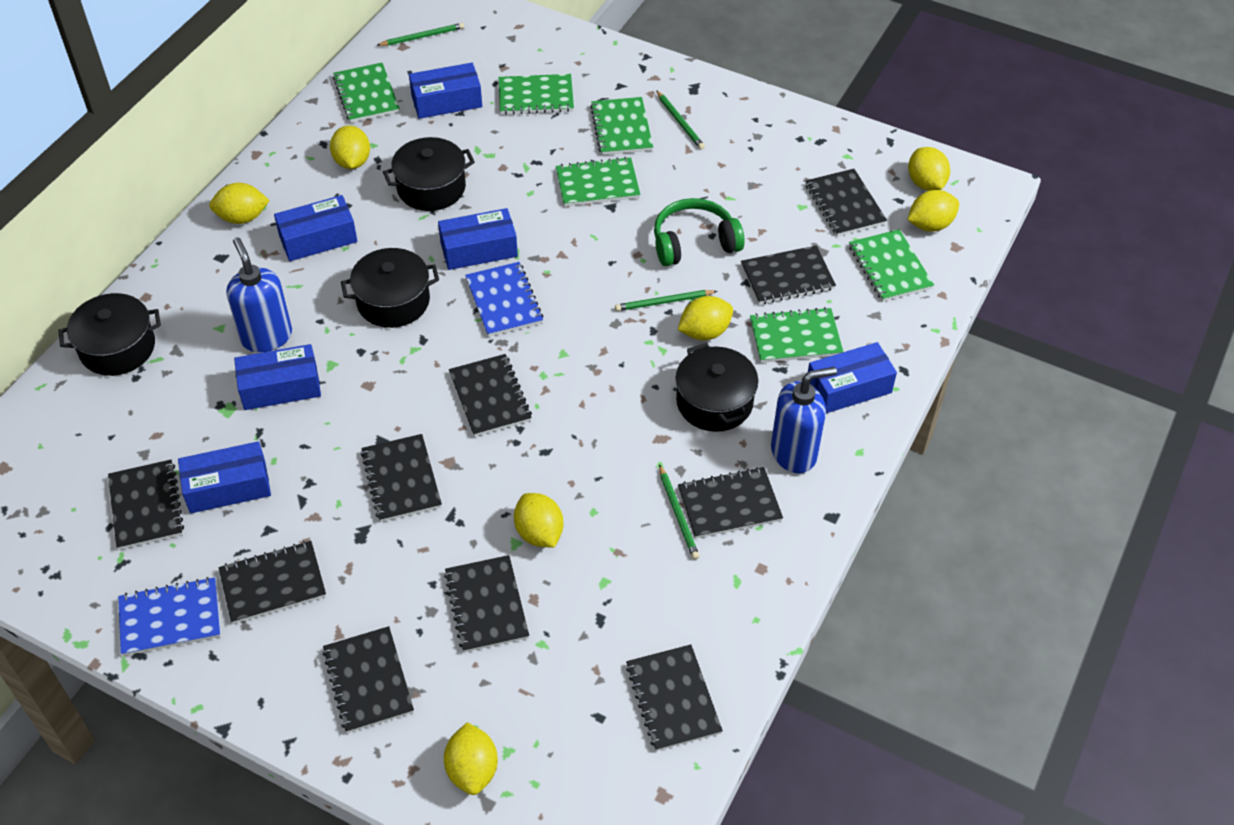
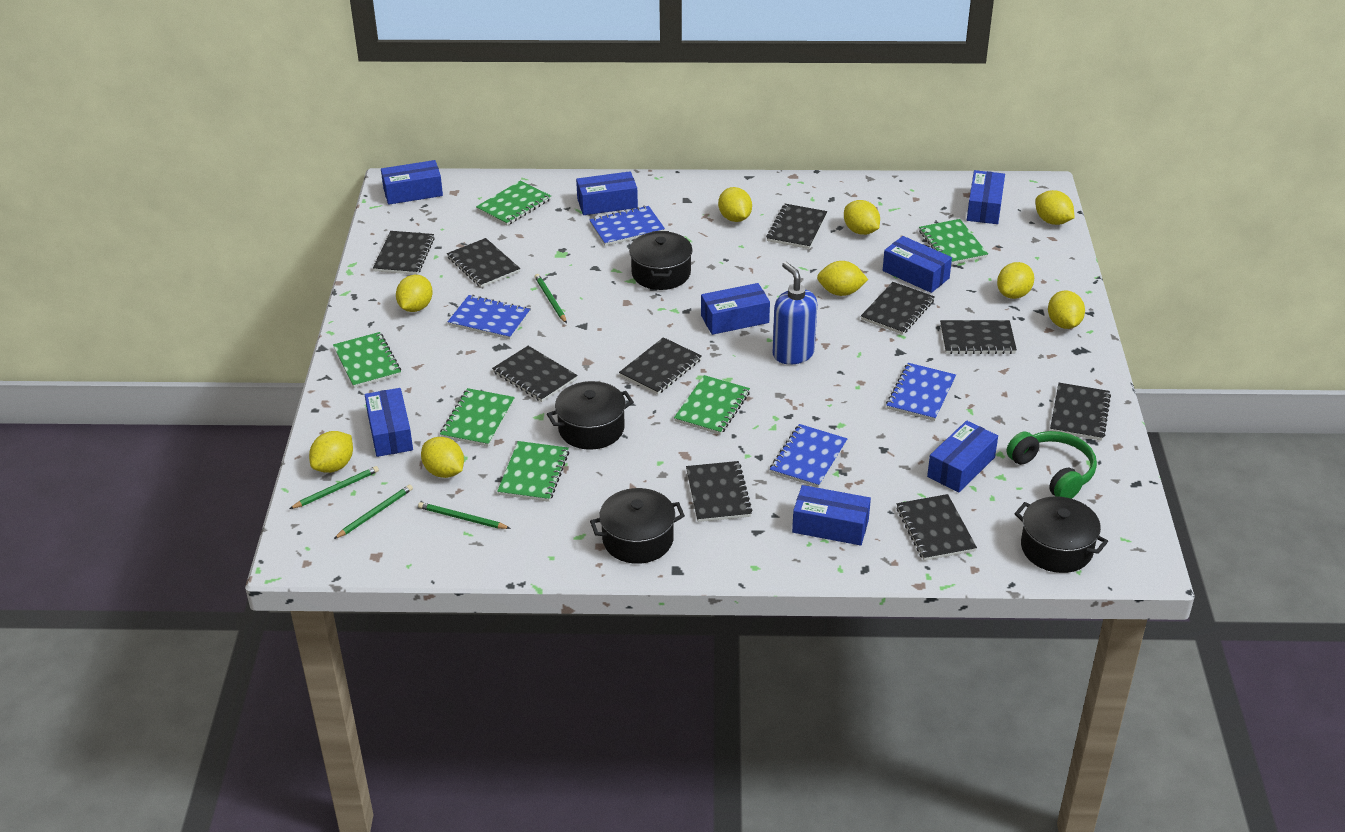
blue box: 6 -> 8
blue notebook: 2 -> 4
blue soap dispenser: 2 -> 1
yellow lemon: 7 -> 9

